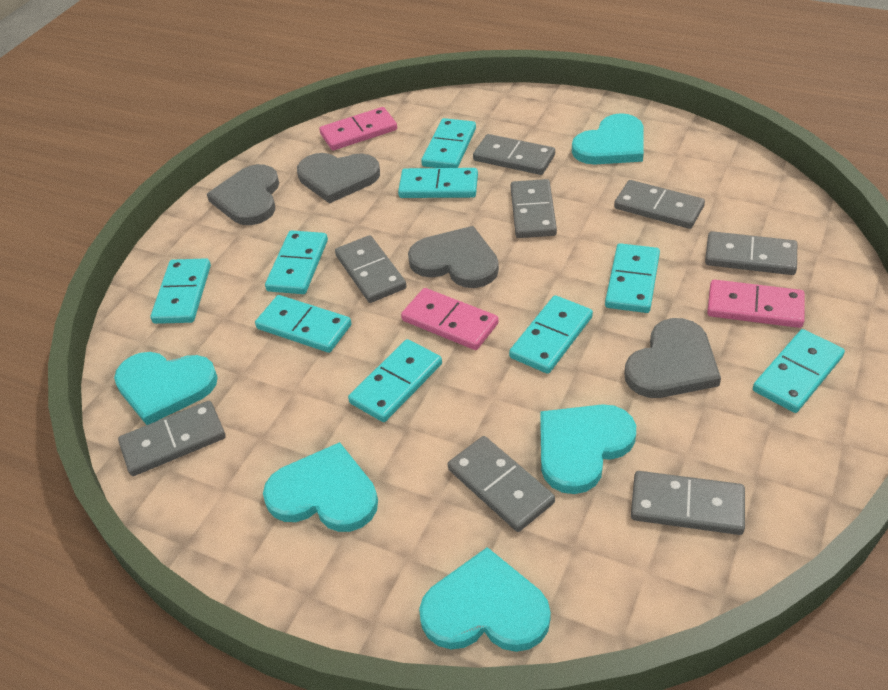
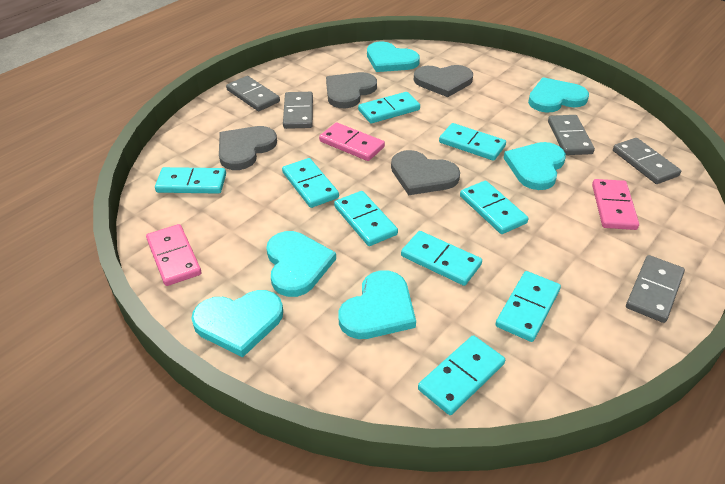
grey domino: 8 -> 5
turquoise heart: 5 -> 6

